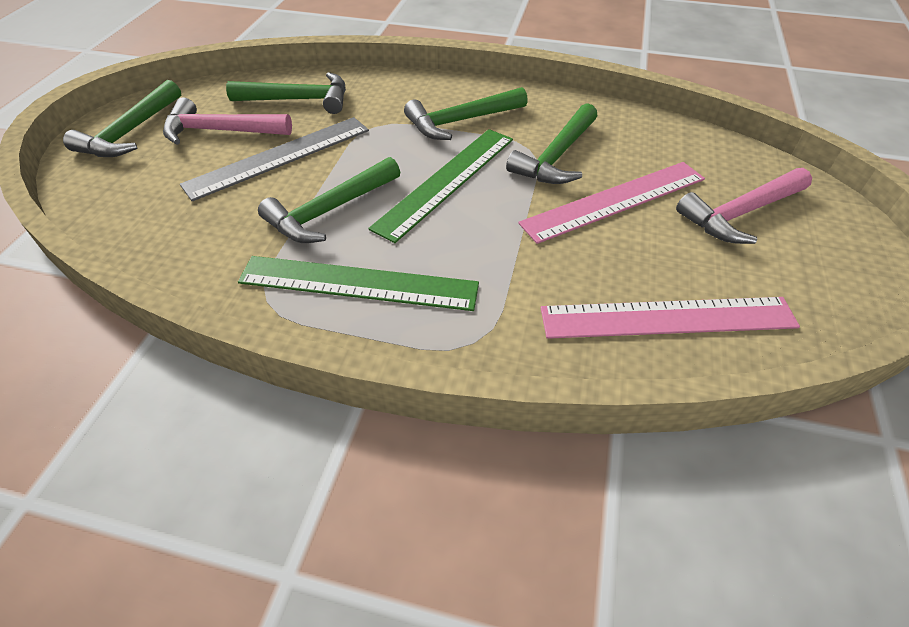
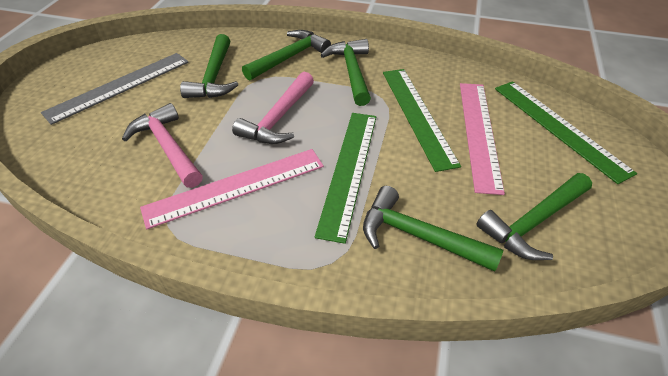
green ruler: 2 -> 3

